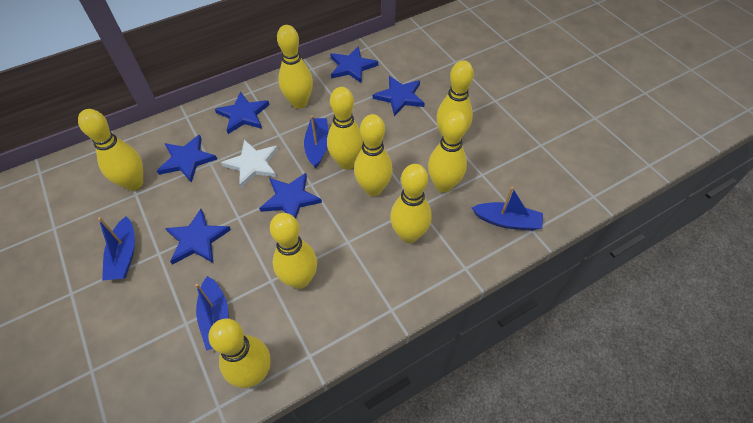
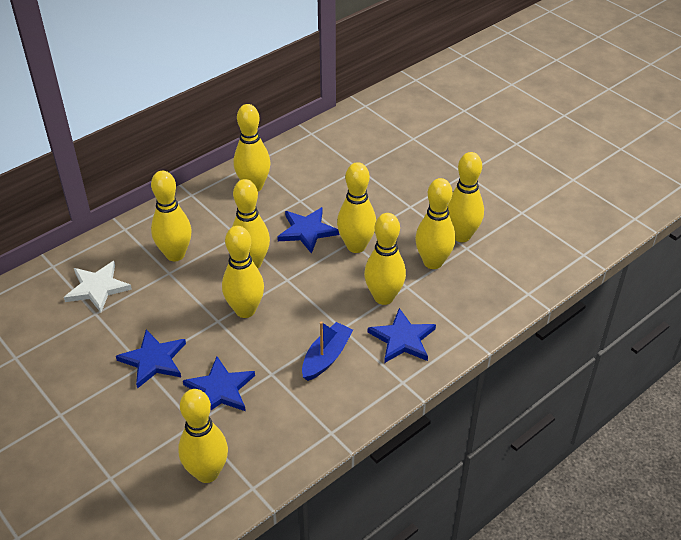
blue boat: 4 -> 1
blue star: 6 -> 4

